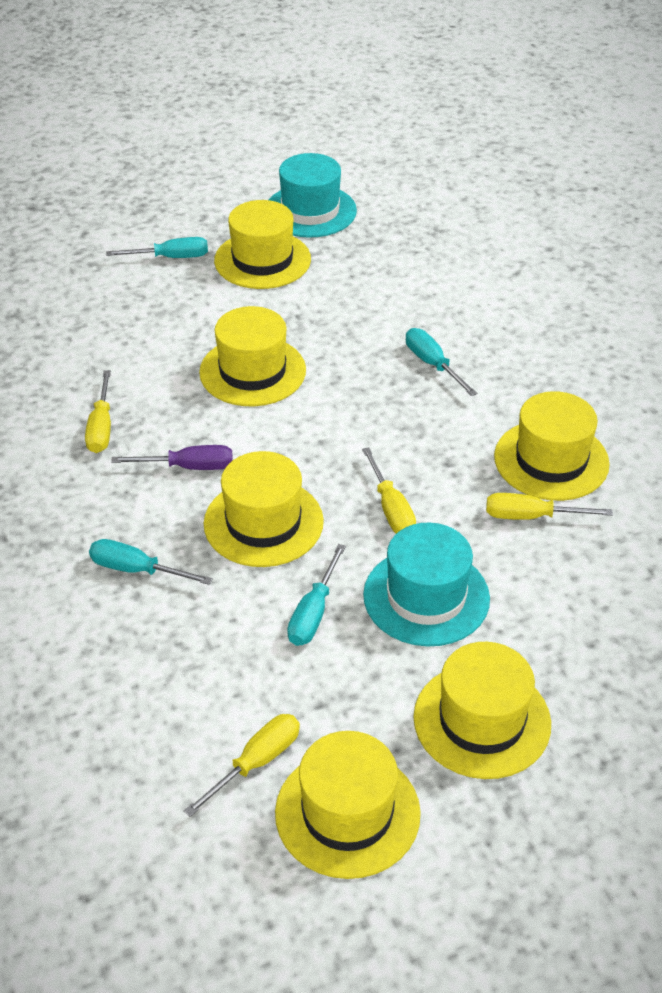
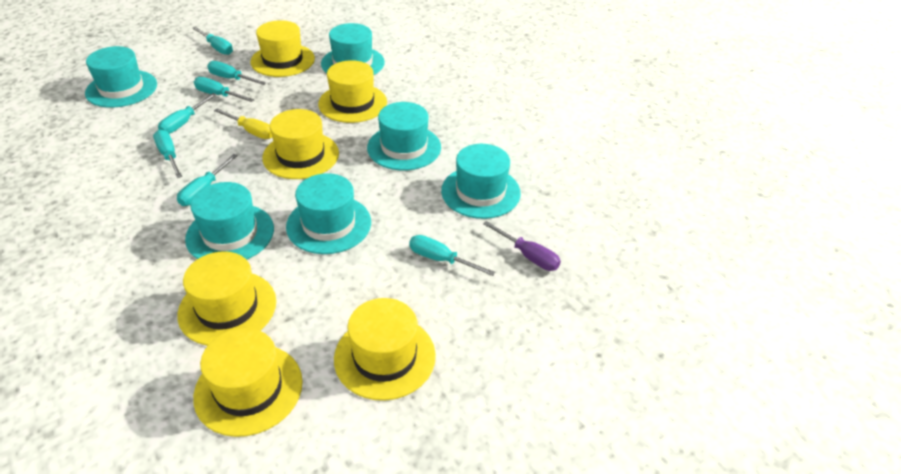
turquoise hat: 2 -> 6
turquoise screwdriver: 4 -> 7
yellow screwdriver: 4 -> 1

